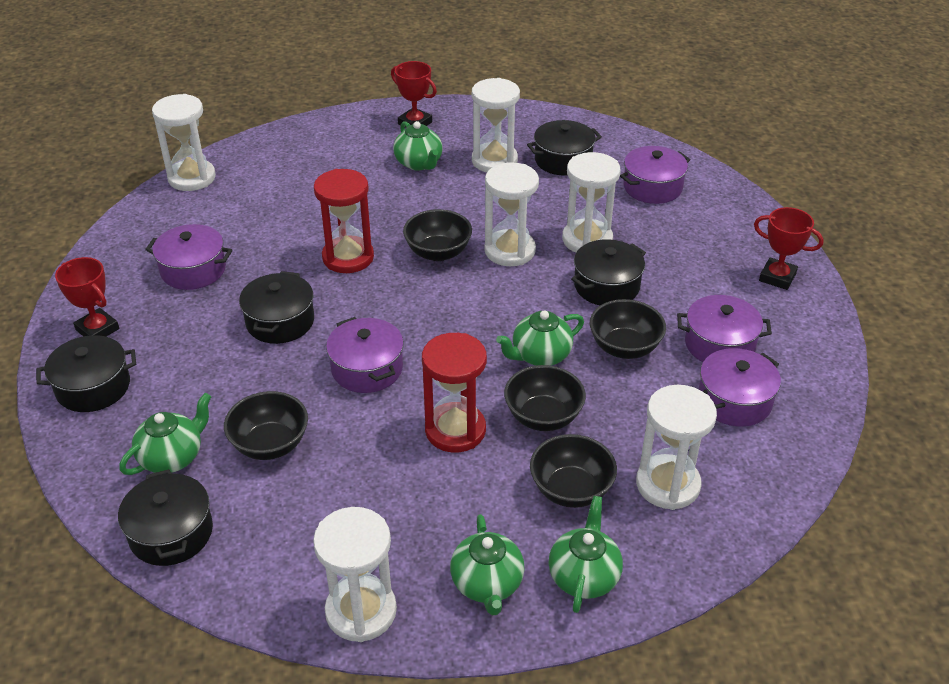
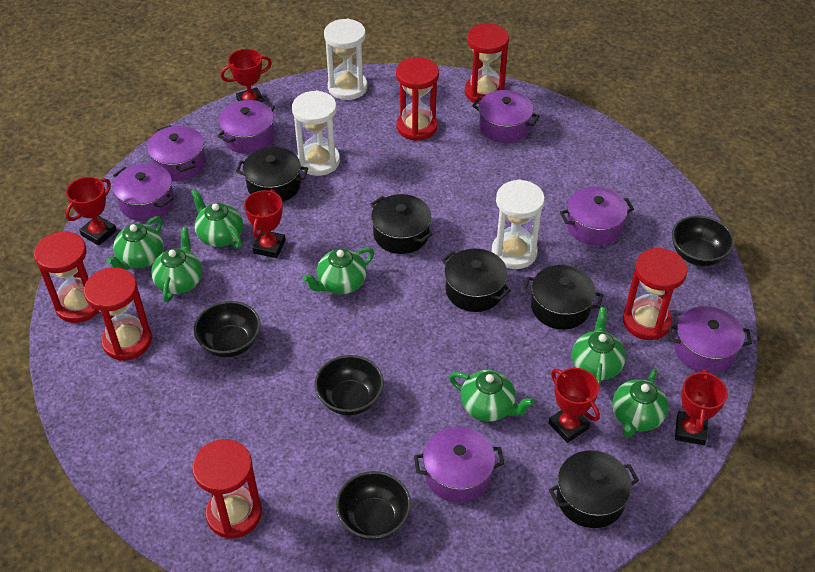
black bowl: 5 -> 4
green teapot: 5 -> 7
purple pot: 5 -> 7
red hourglass: 2 -> 6
red trophy: 3 -> 5
white hourglass: 6 -> 3

